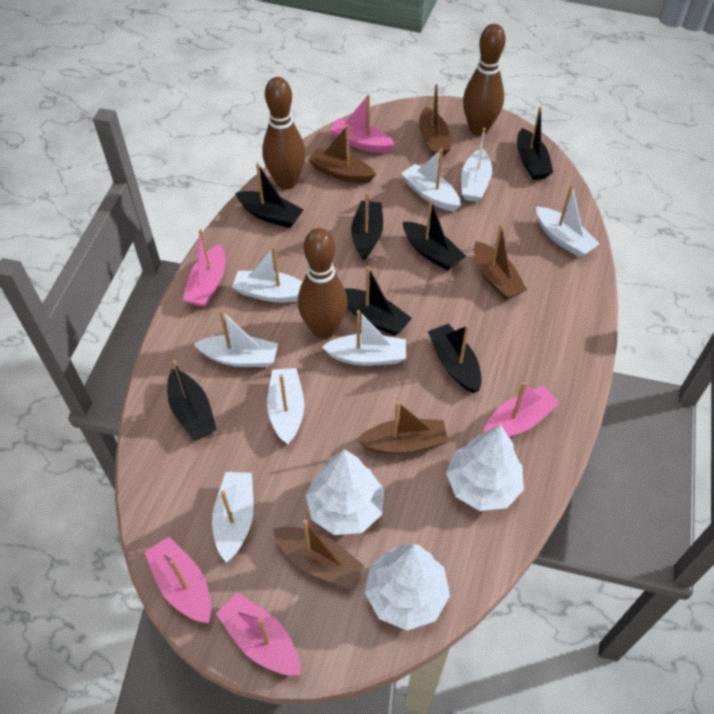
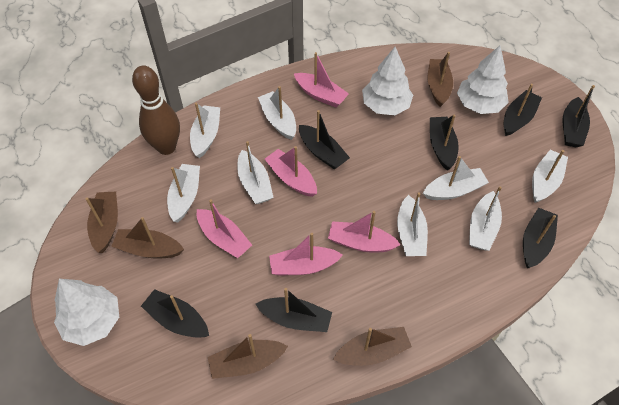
brown bowling pin: 3 -> 1

